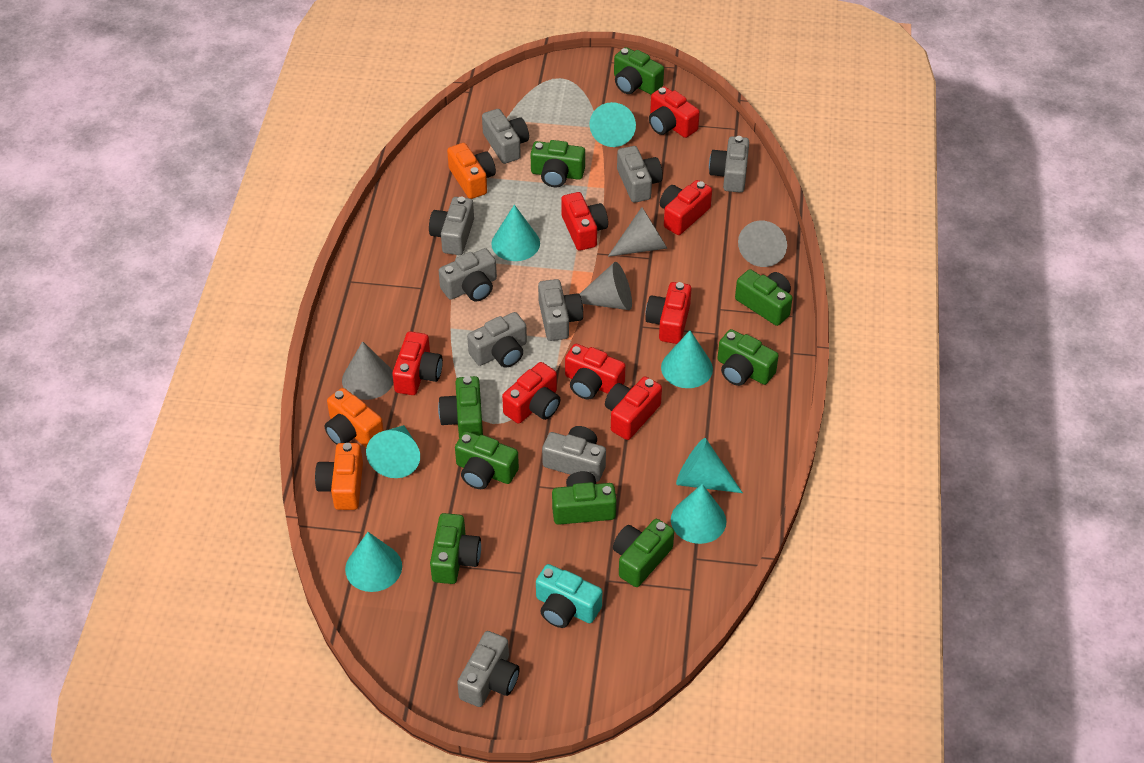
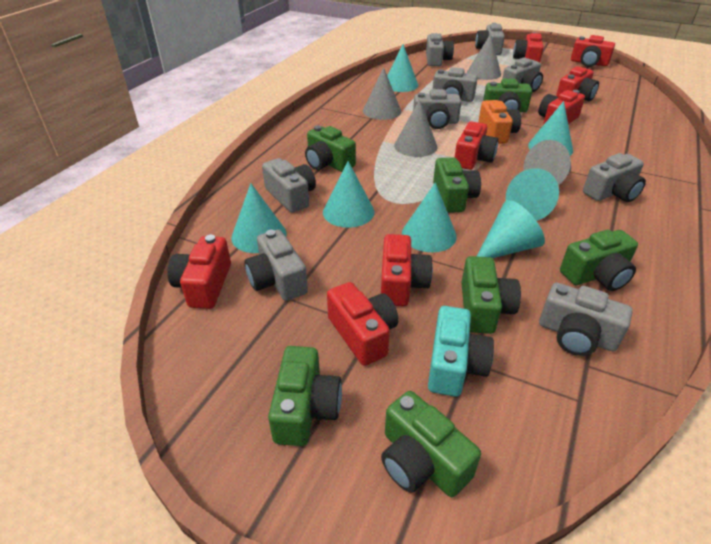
green camera: 9 -> 7
orange camera: 3 -> 1

